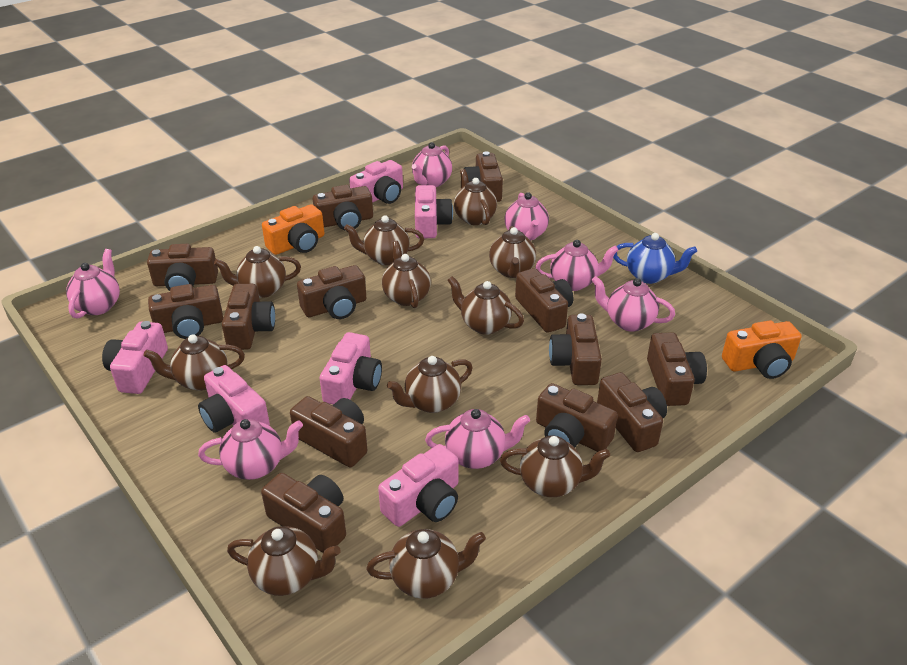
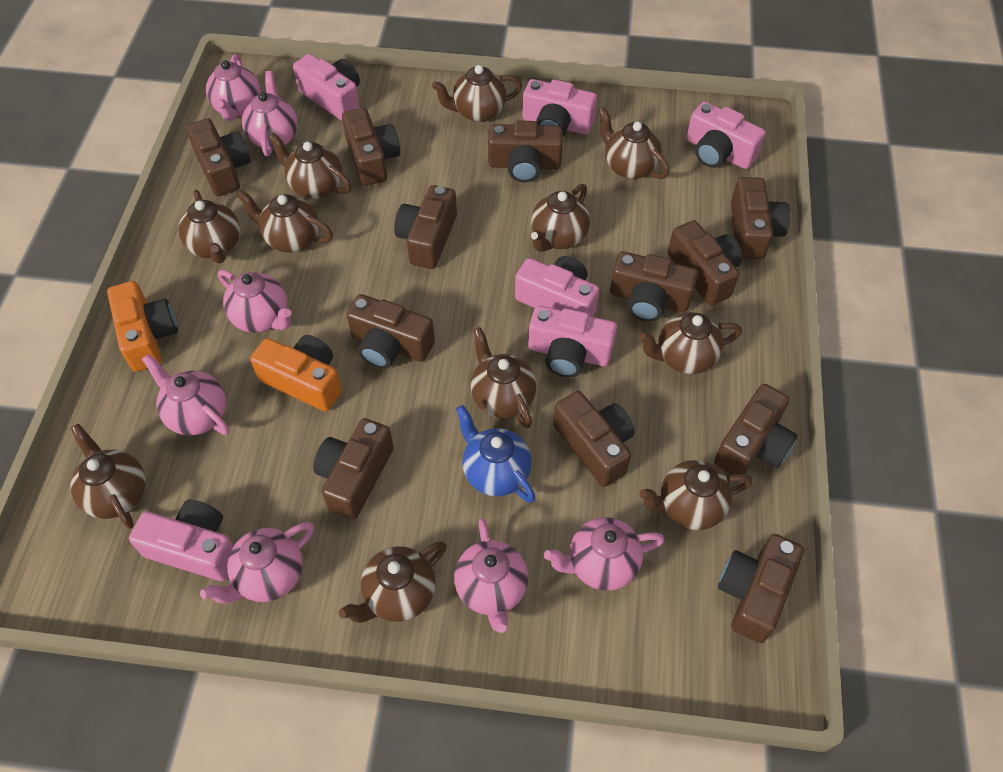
brown camera: 13 -> 12

